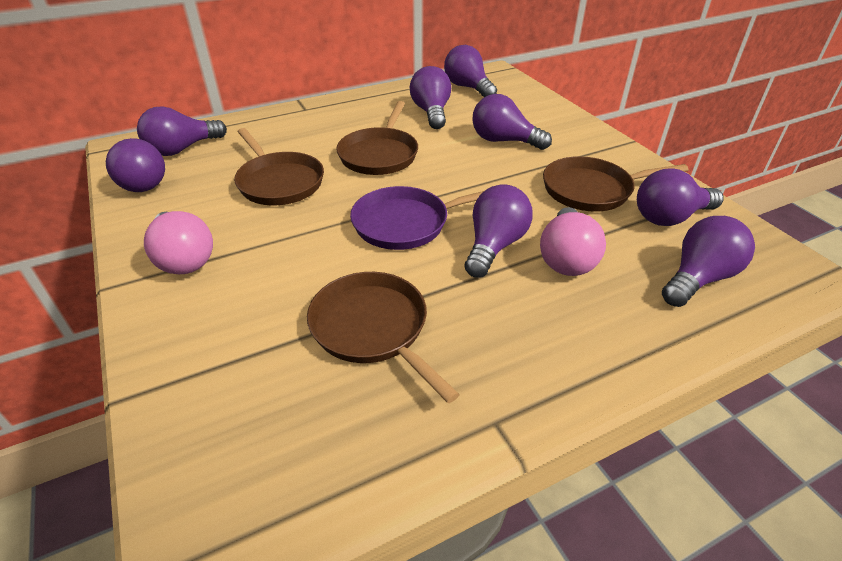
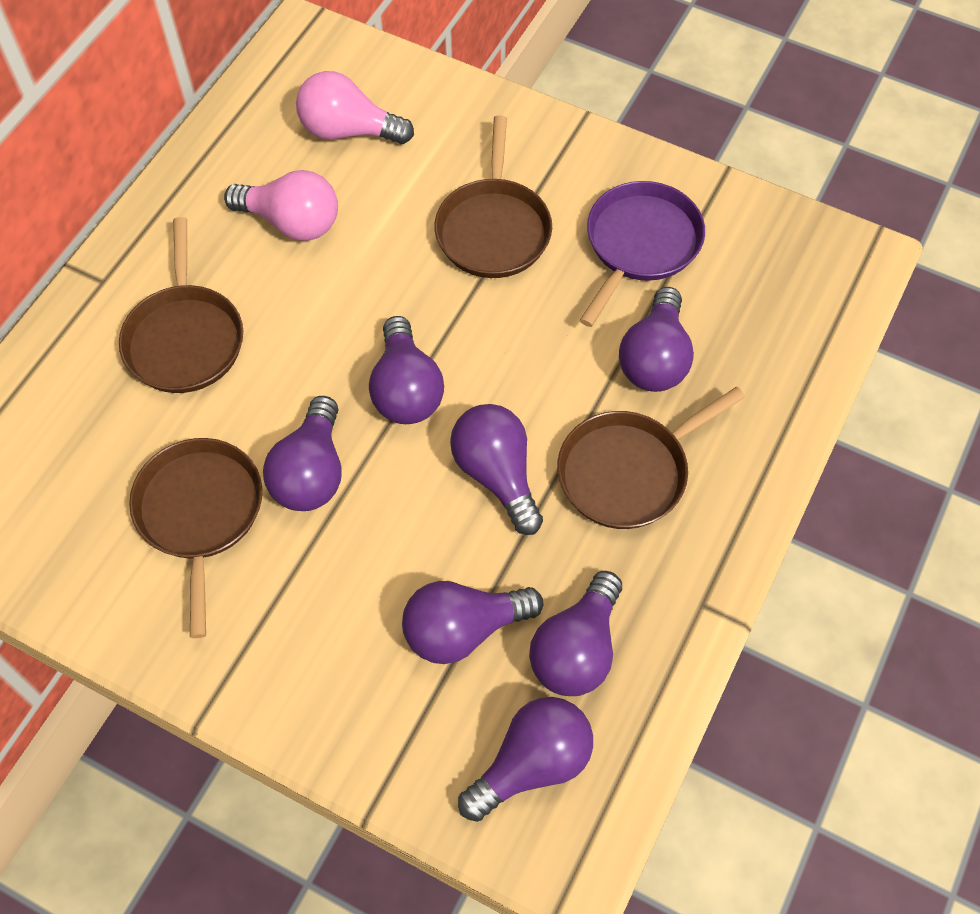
purple light bulb: 8 -> 7

